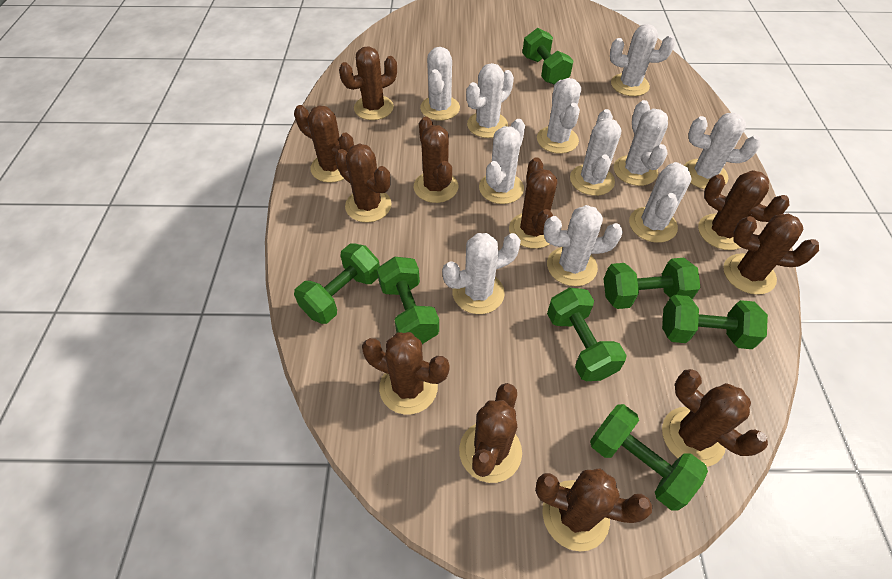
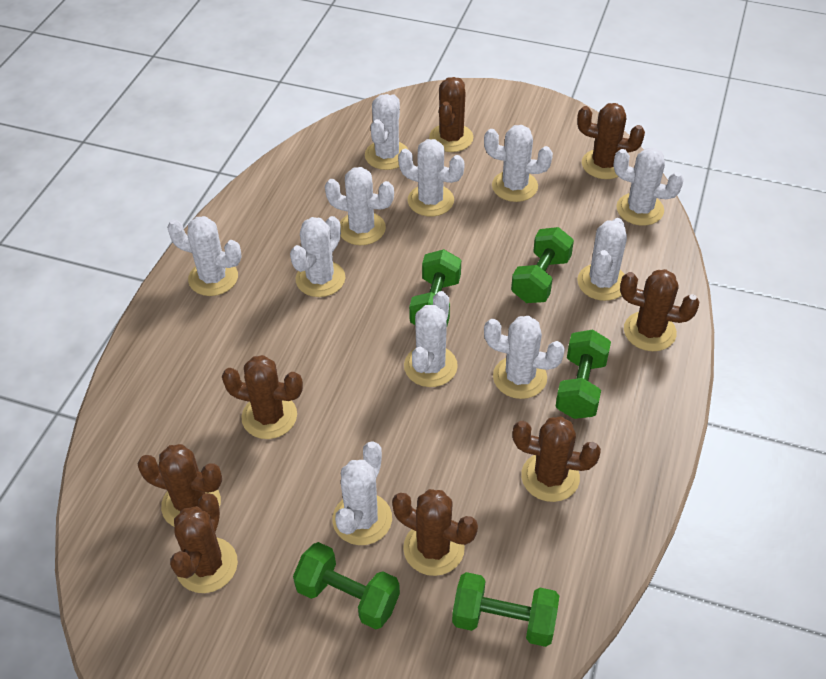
brown cactus: 11 -> 8
green dumbbell: 7 -> 5

